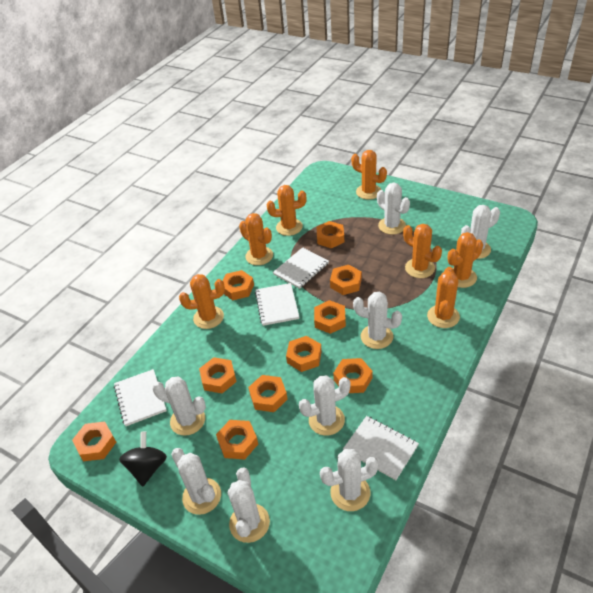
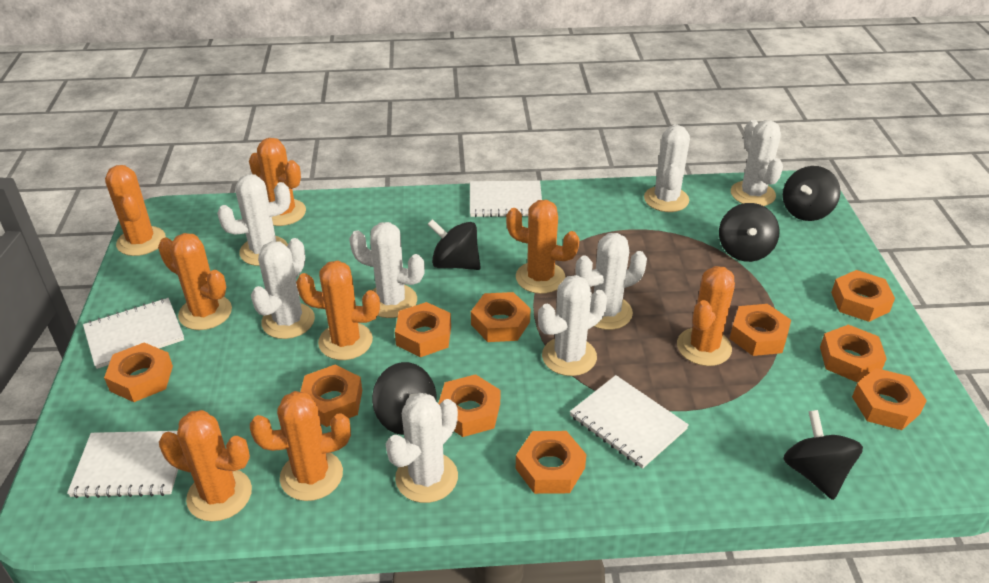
black spinning top: 1 -> 5
orange cactus: 7 -> 8

